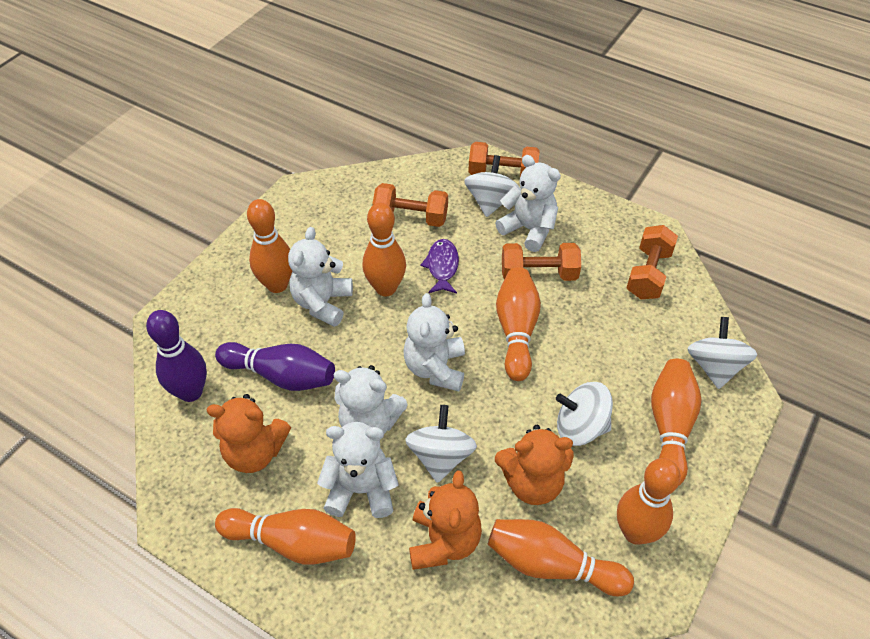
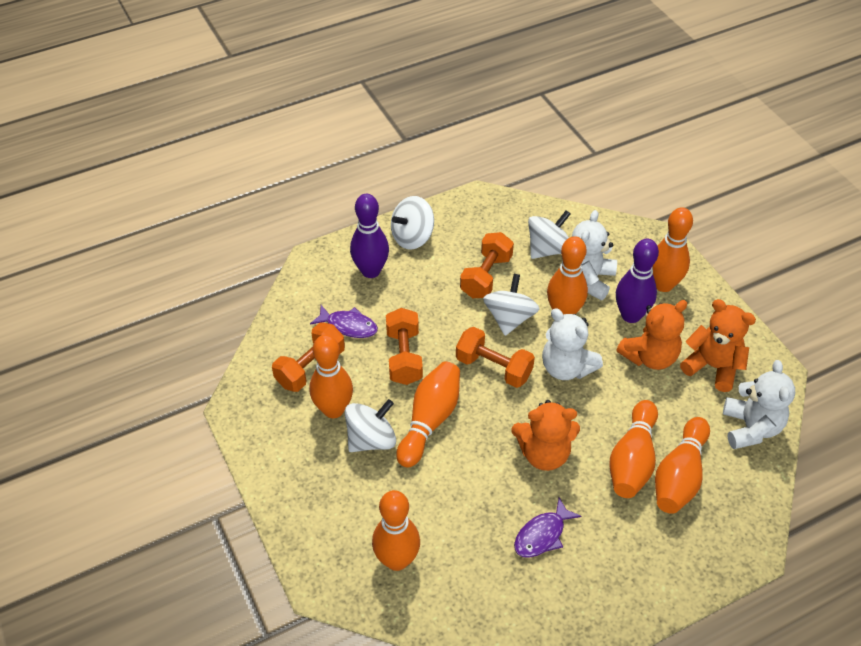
purple fish: 1 -> 2
white teddy bear: 5 -> 3

